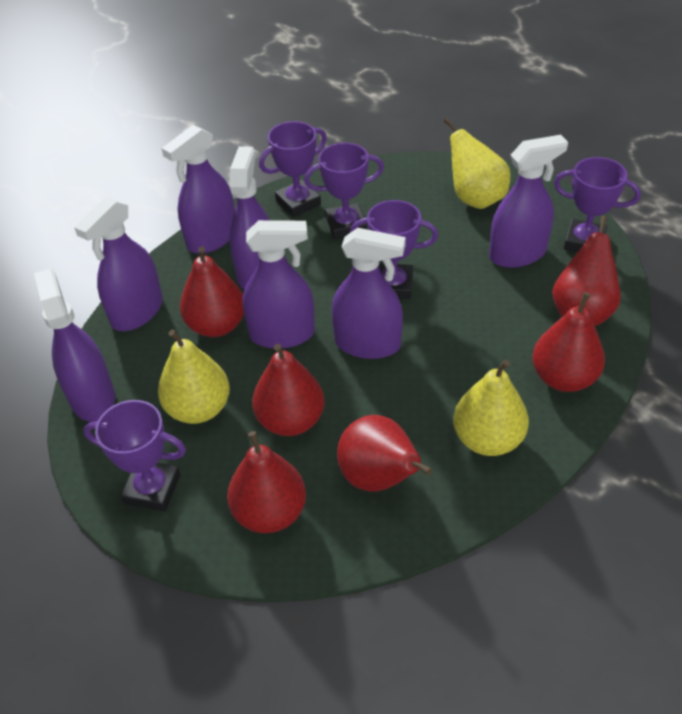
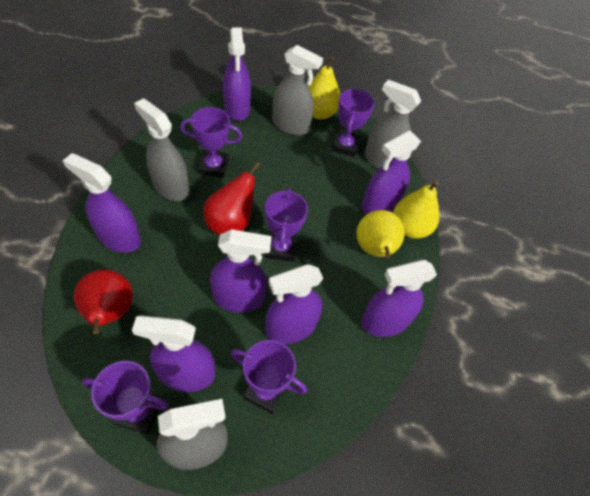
grey spray bottle: 0 -> 4
red pear: 6 -> 2

